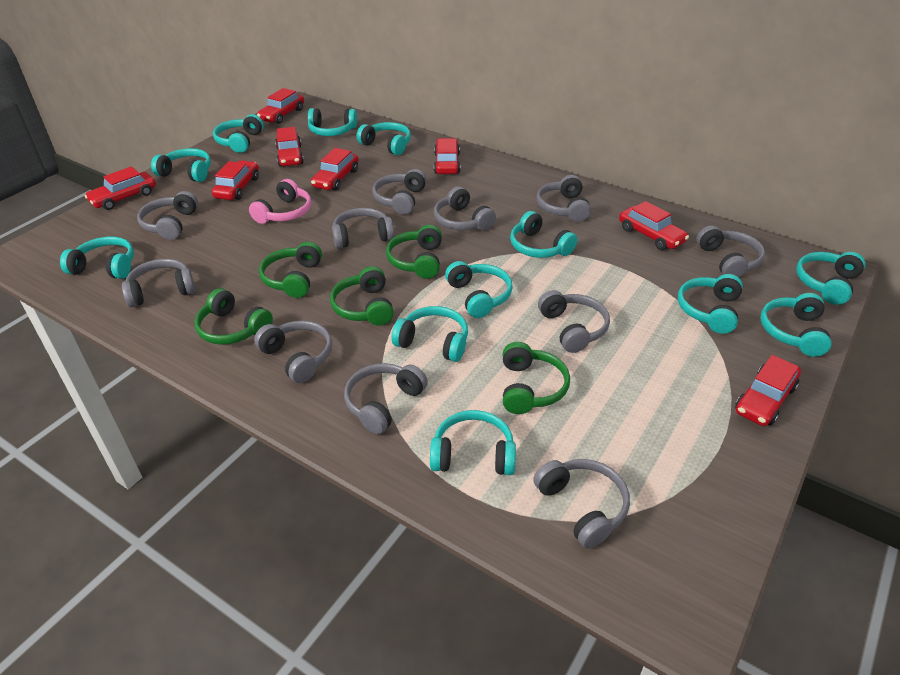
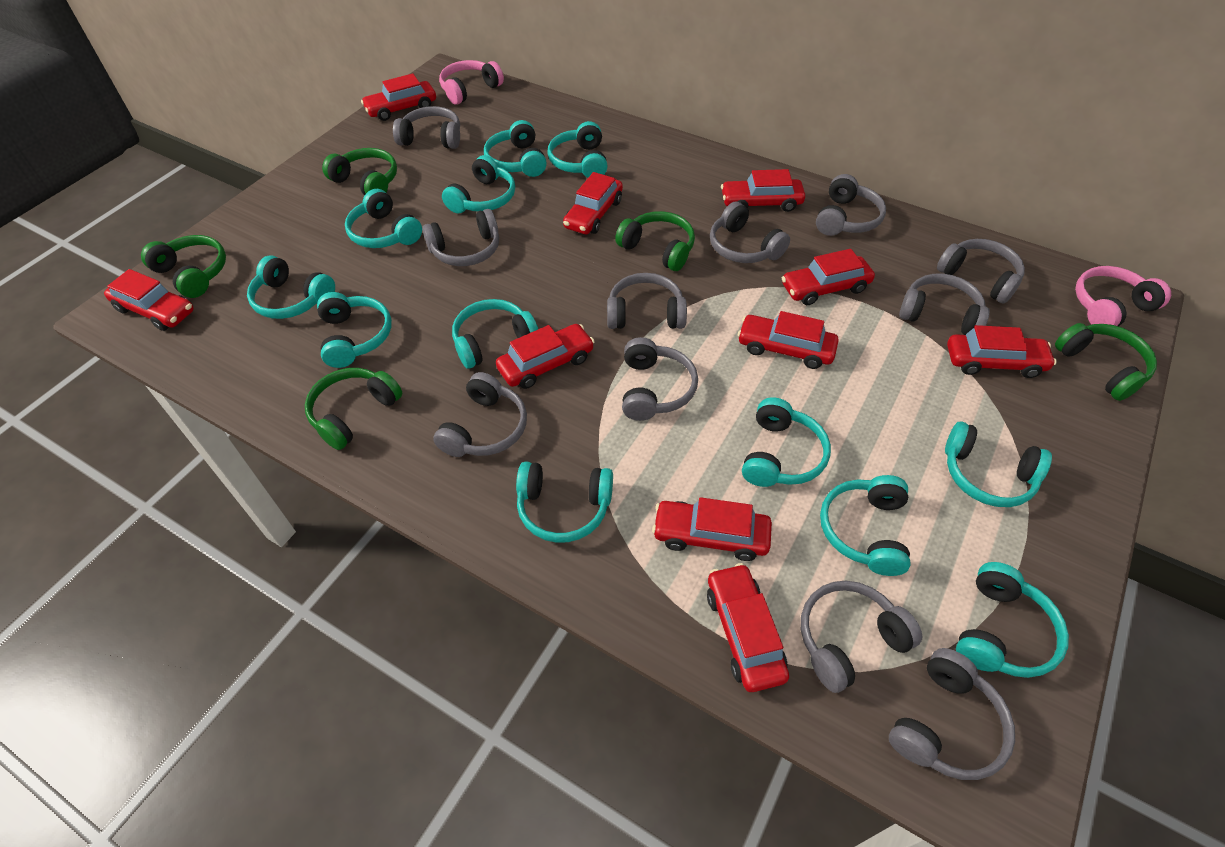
pink headphones: 1 -> 2
red car: 8 -> 10

